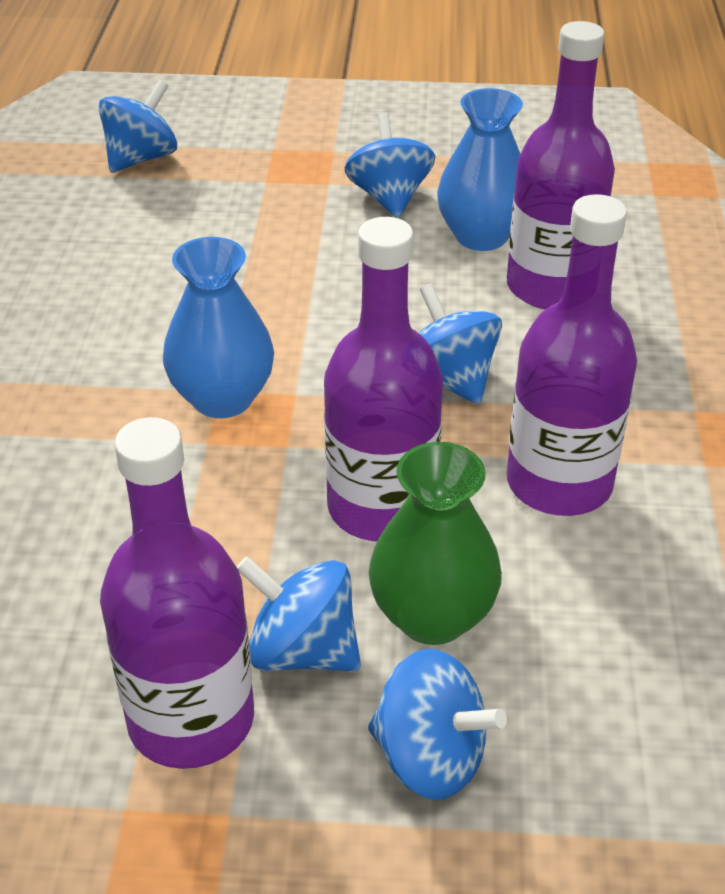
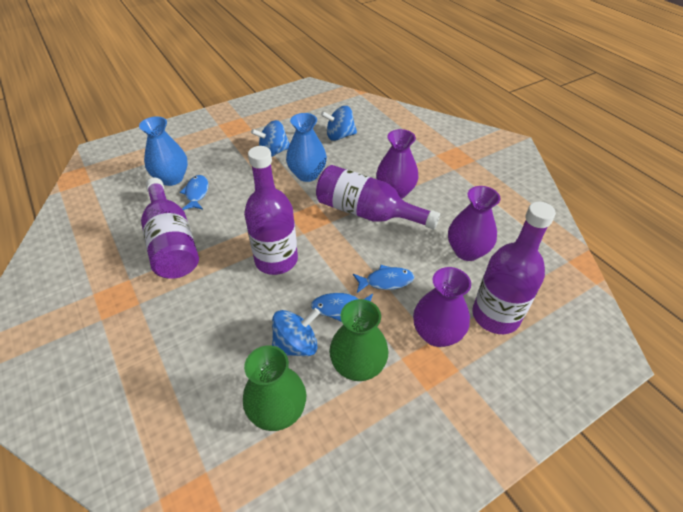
blue fish: 0 -> 3
blue spinning top: 5 -> 3
green vase: 1 -> 2
purple vase: 0 -> 3

